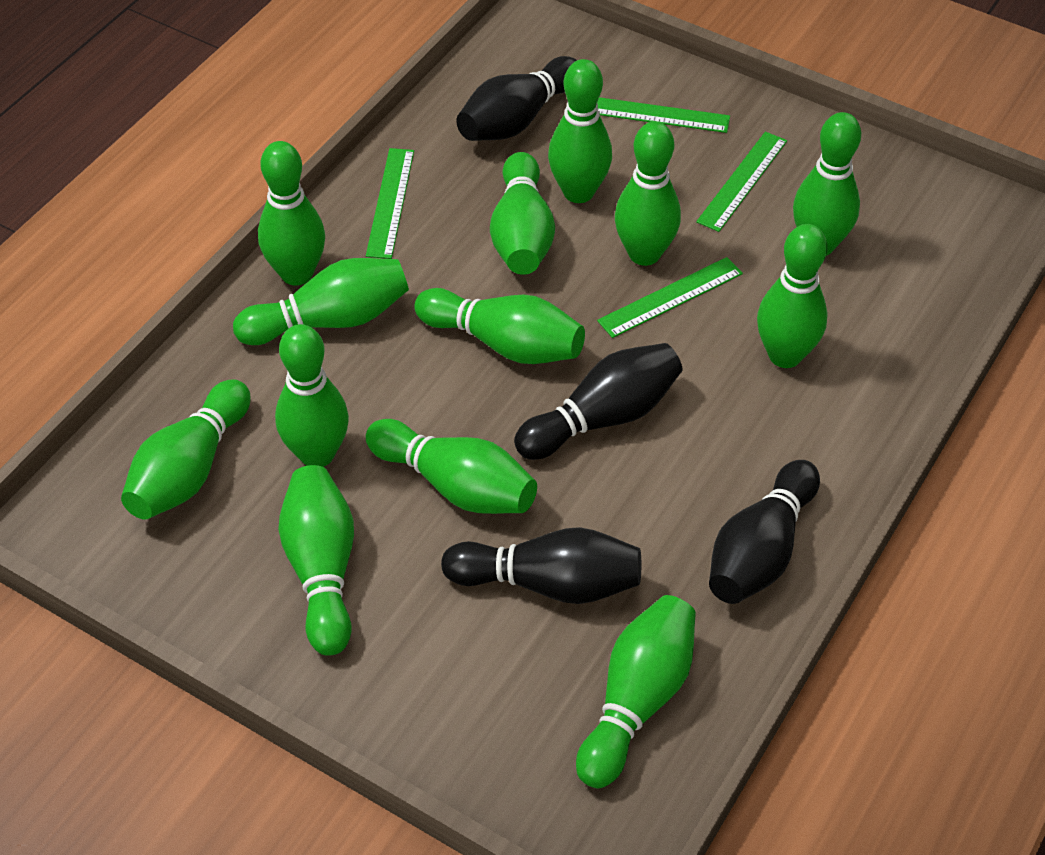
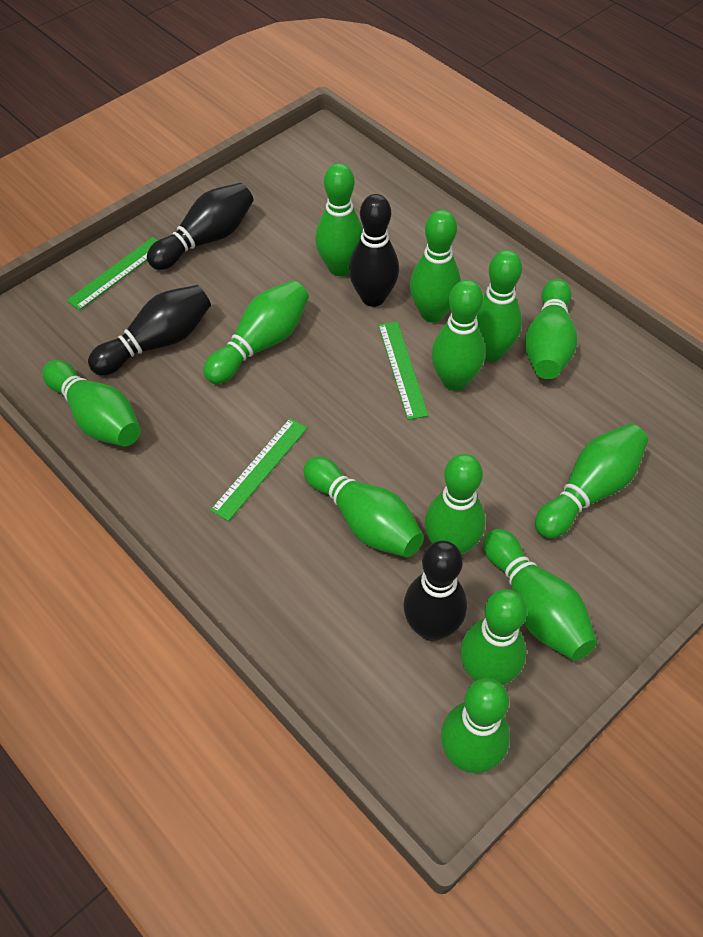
green ruler: 4 -> 3

